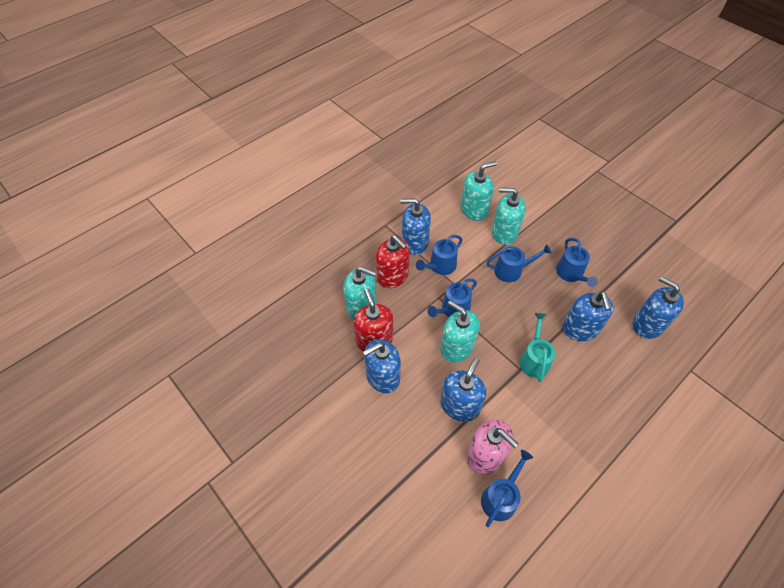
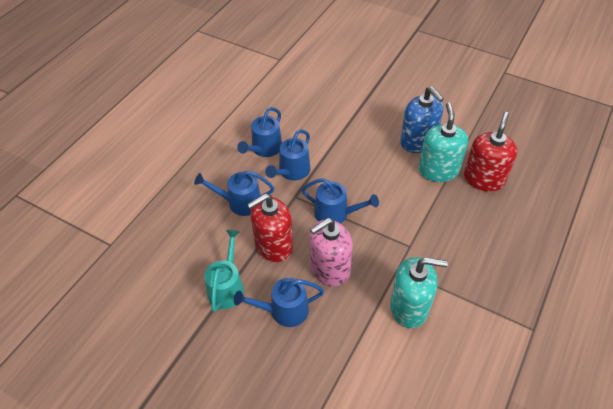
blue soap dispenser: 5 -> 1
turquoise soap dispenser: 4 -> 2

